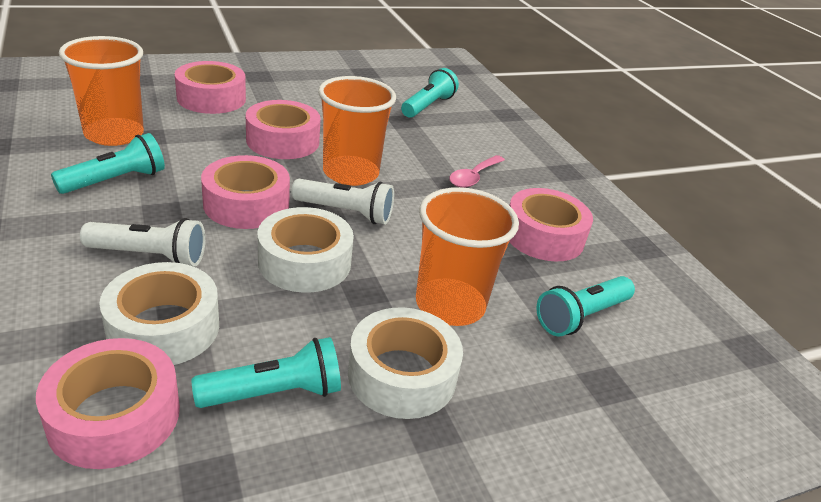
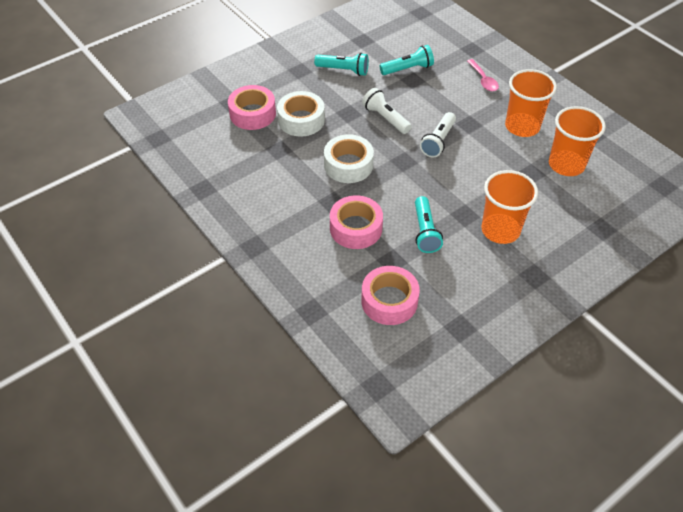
pink tape: 5 -> 3
turquoise flashlight: 4 -> 3
white tape: 3 -> 2

